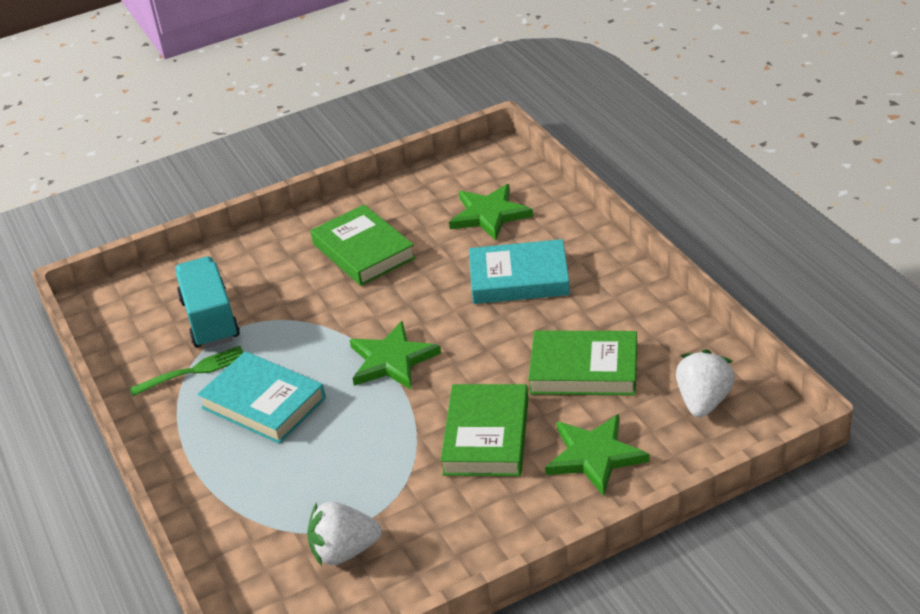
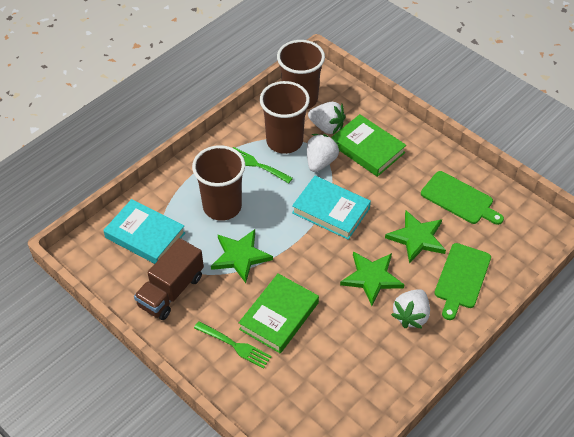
brown cup: 0 -> 3
brown truck: 0 -> 1
green book: 3 -> 2
green cutting board: 0 -> 2
green fork: 1 -> 2
turquoise truck: 1 -> 0
white strawberry: 2 -> 3

